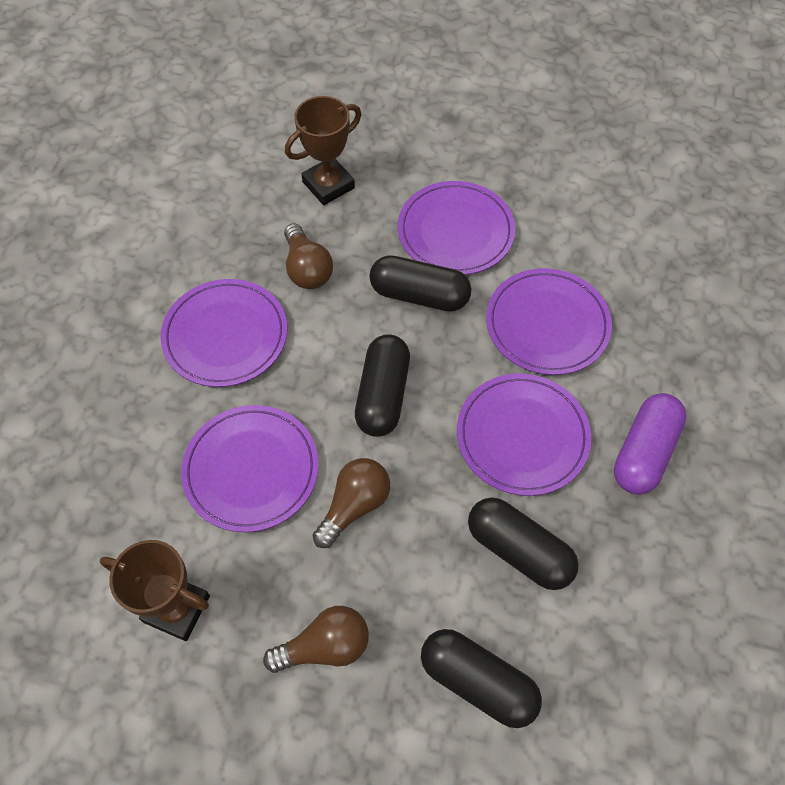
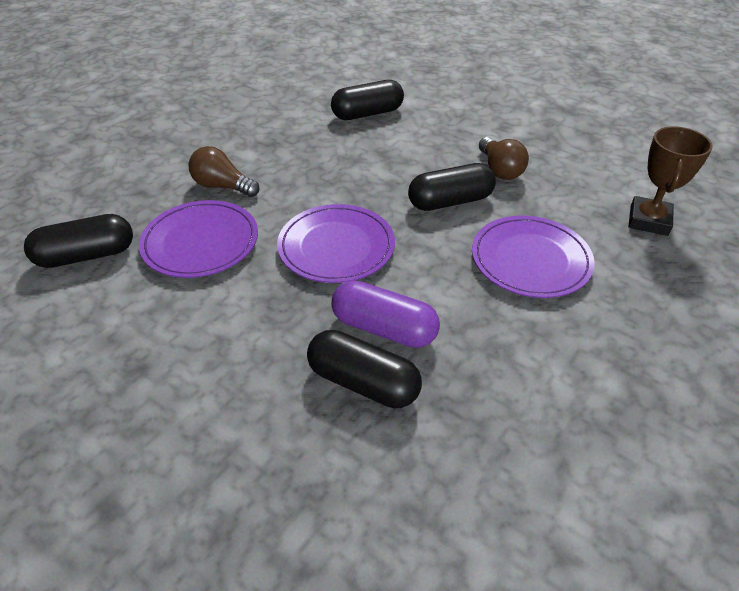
brown light bulb: 3 -> 2
brown trophy: 2 -> 1
purple plate: 5 -> 3

